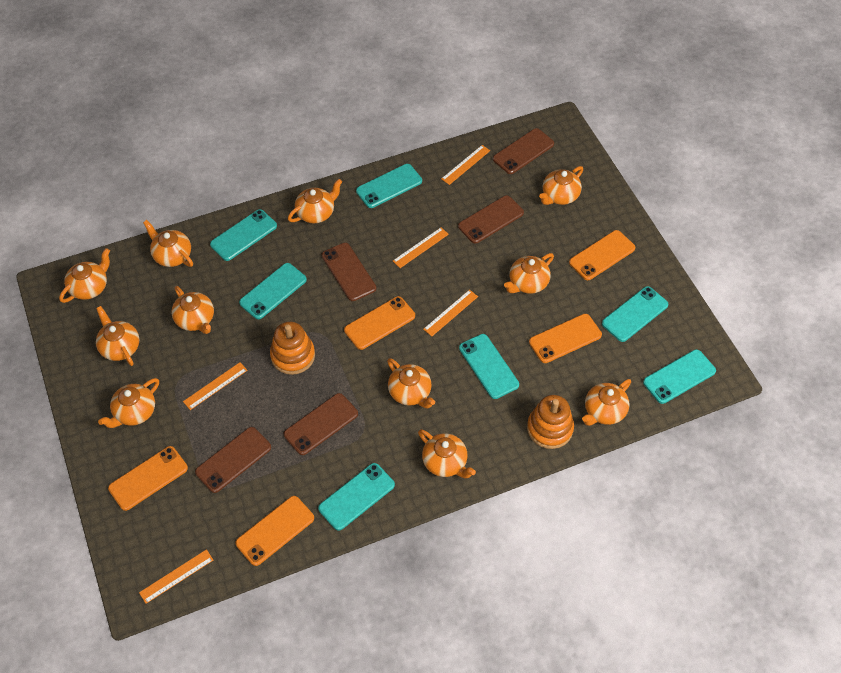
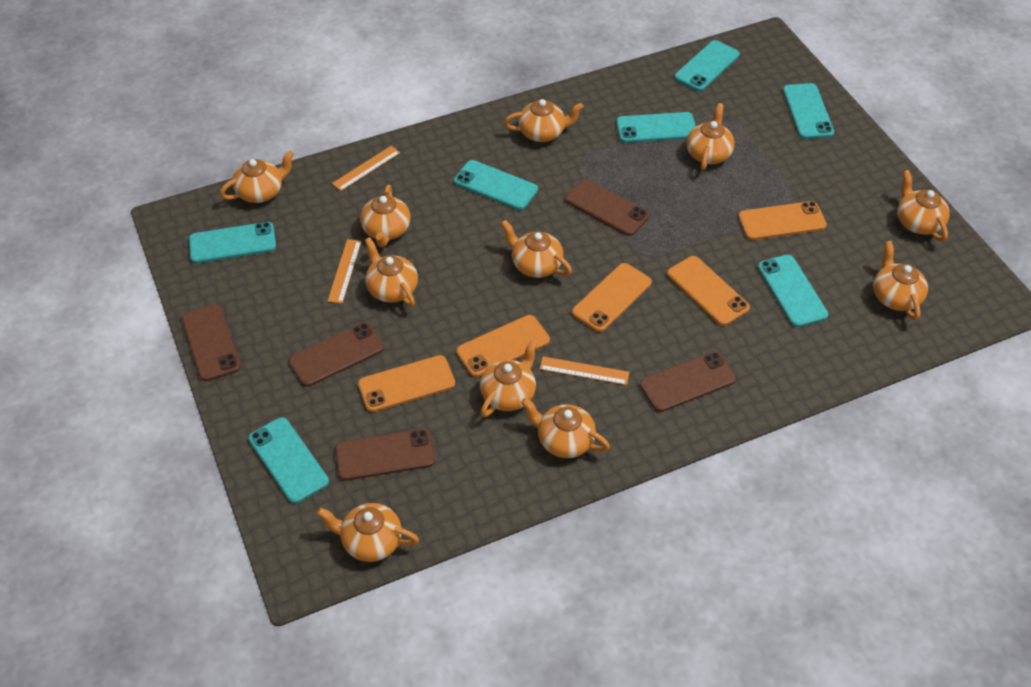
orange ruler: 5 -> 3
orange stacking toy: 2 -> 0

